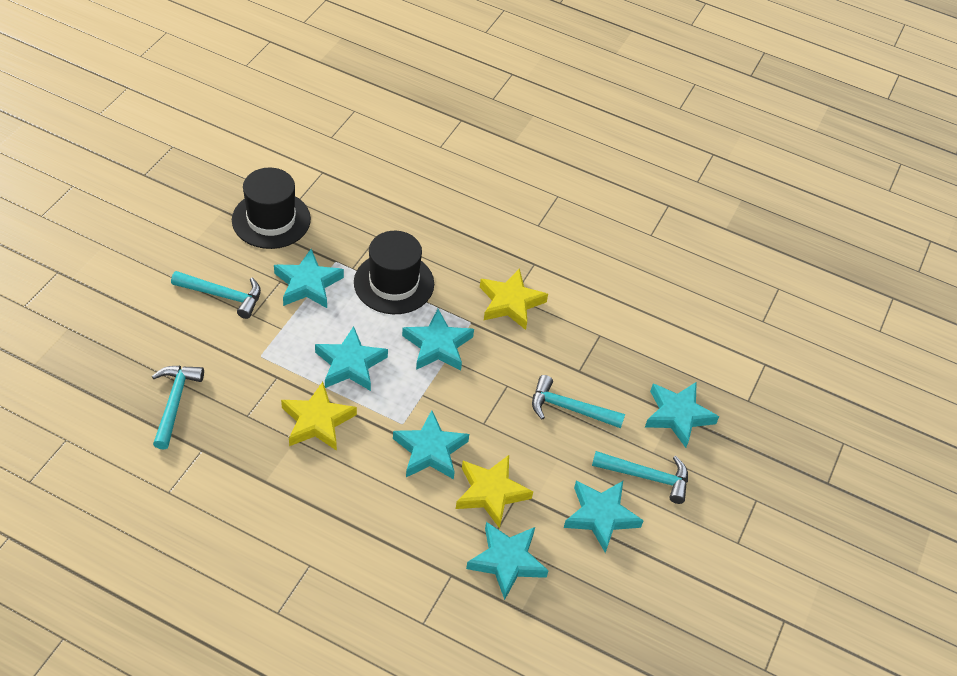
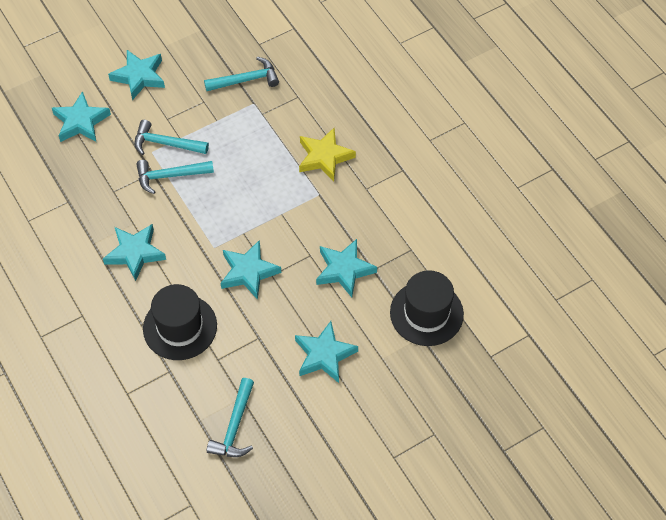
turquoise star: 7 -> 6
yellow star: 3 -> 1

